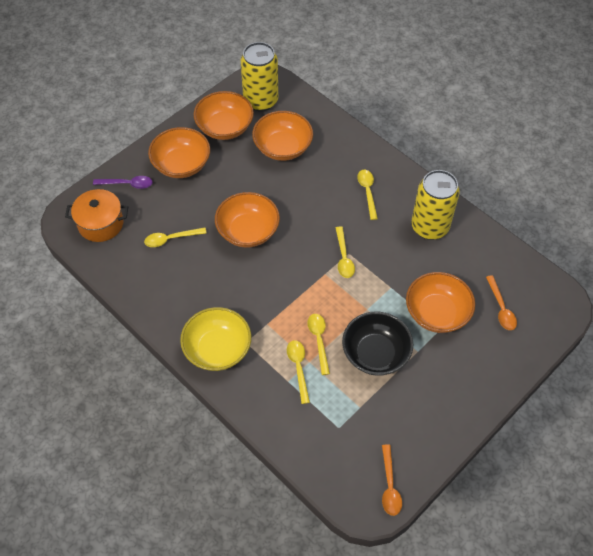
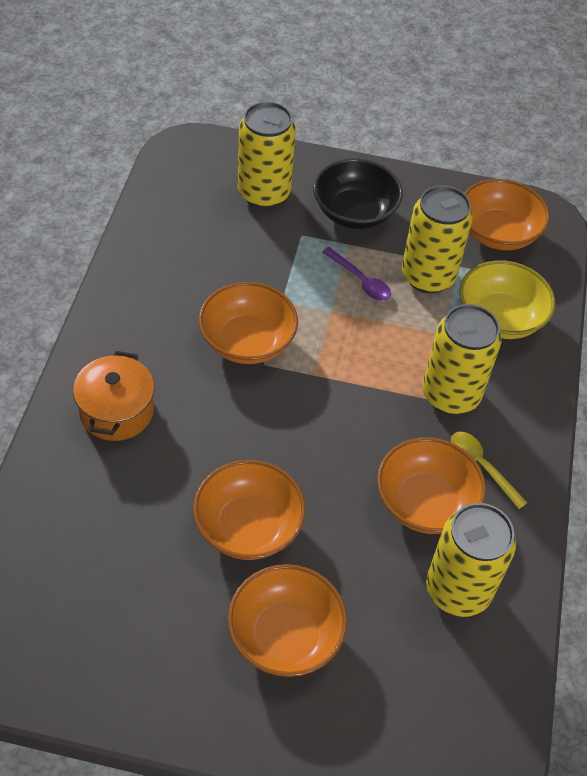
orange spoon: 2 -> 0
yellow can: 2 -> 4
yellow spoon: 5 -> 1

